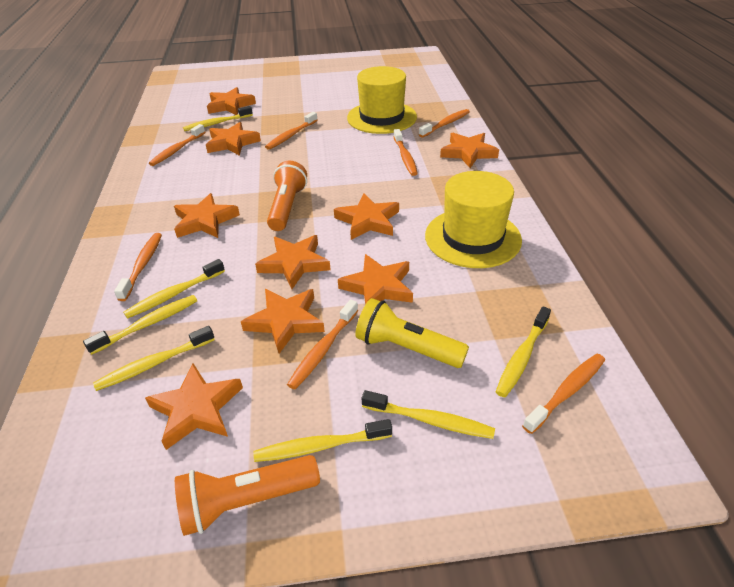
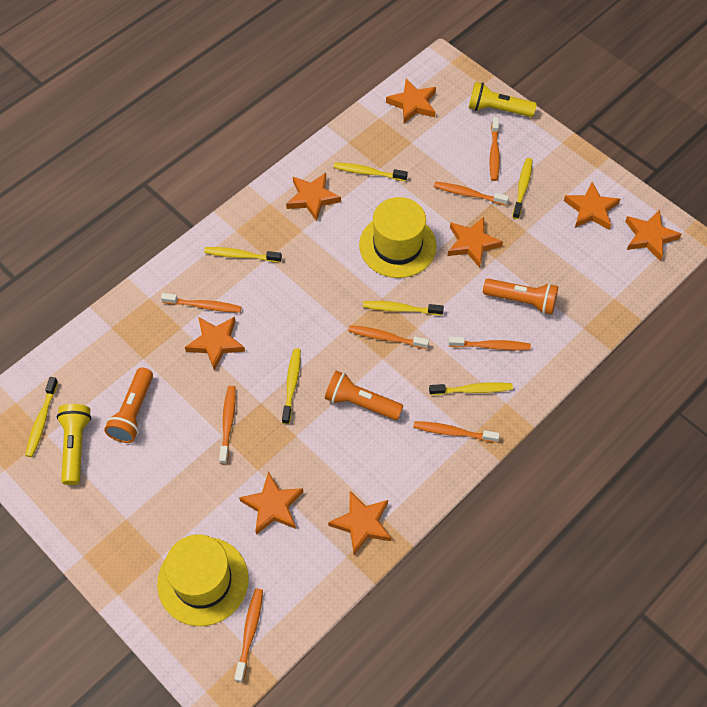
orange flashlight: 2 -> 3
orange star: 9 -> 8
orange toothbrush: 7 -> 8
yellow flashlight: 1 -> 2

